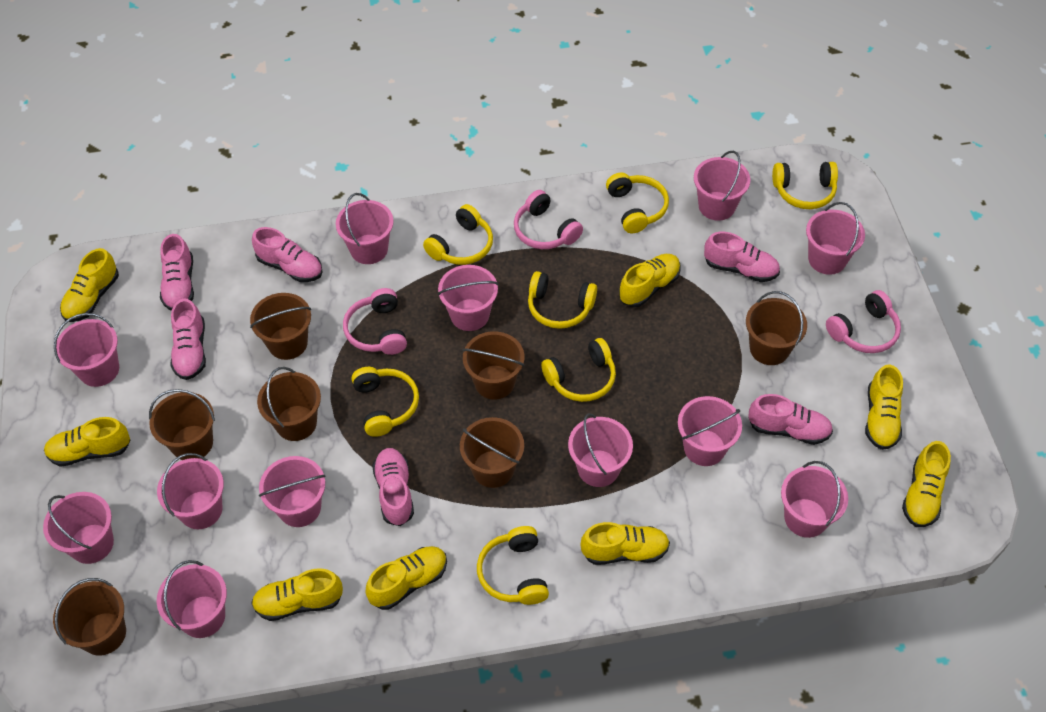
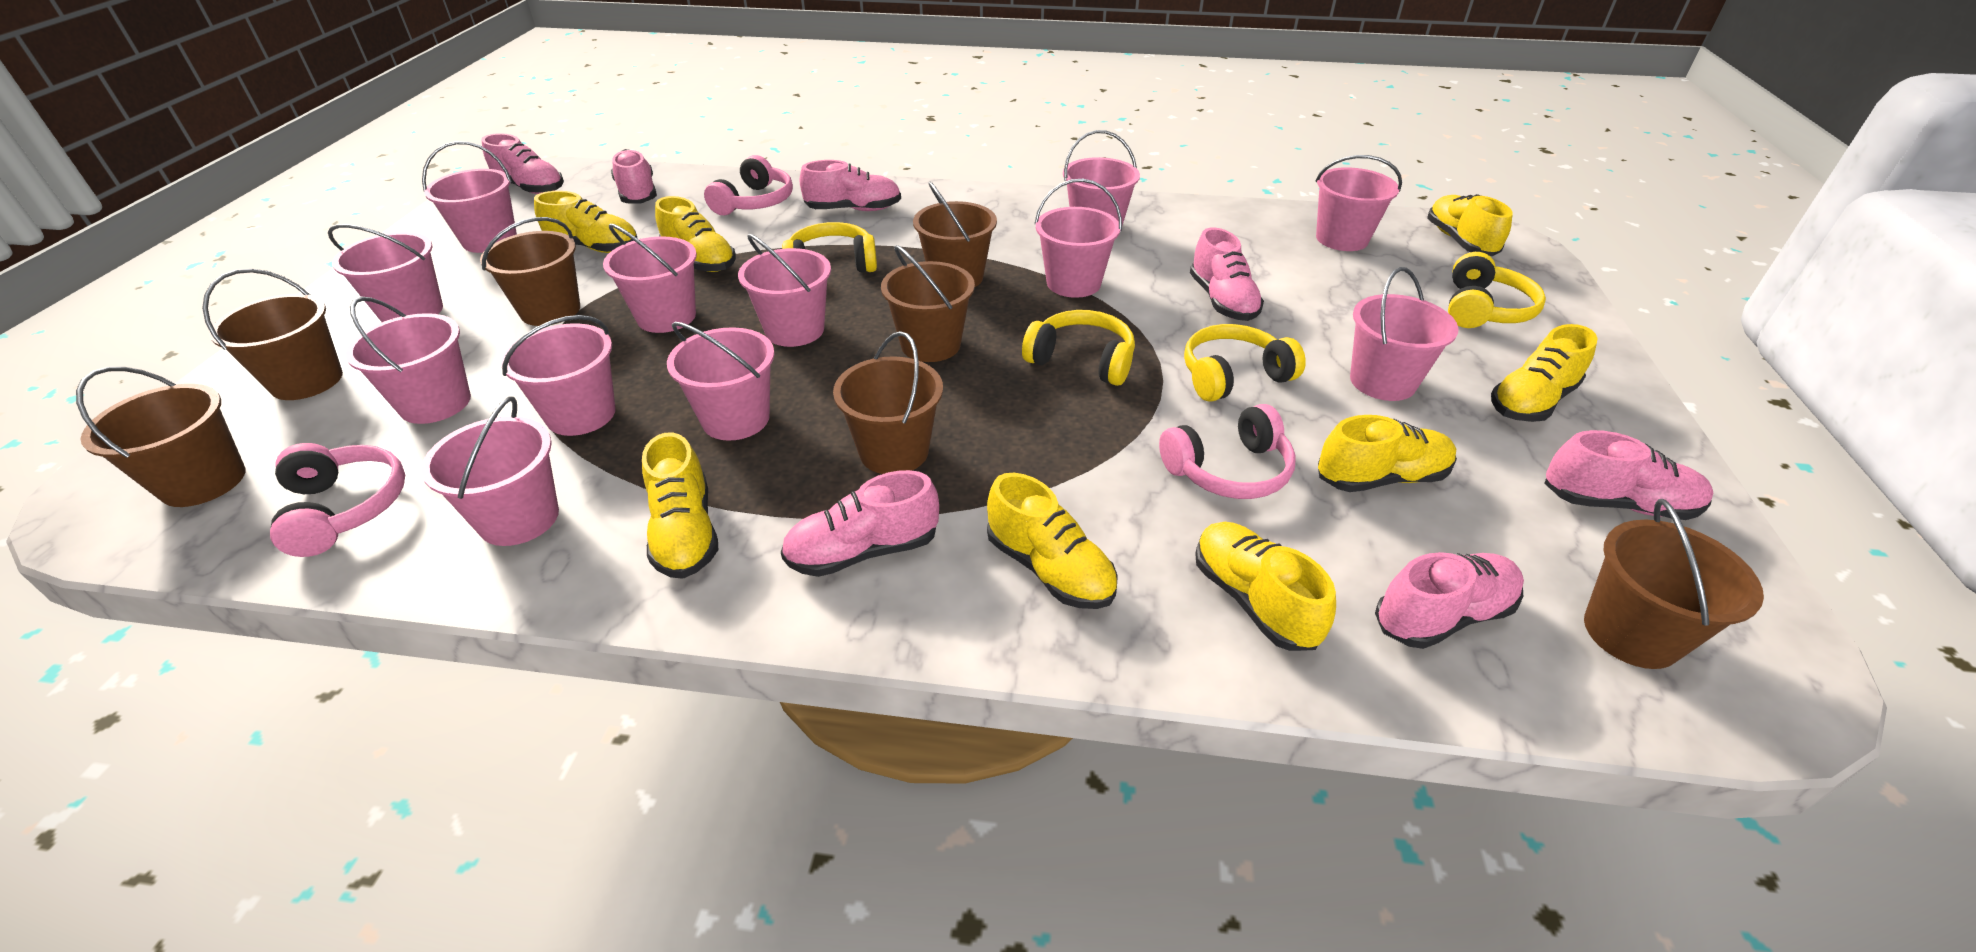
pink shoe: 6 -> 7
yellow headphones: 7 -> 4

